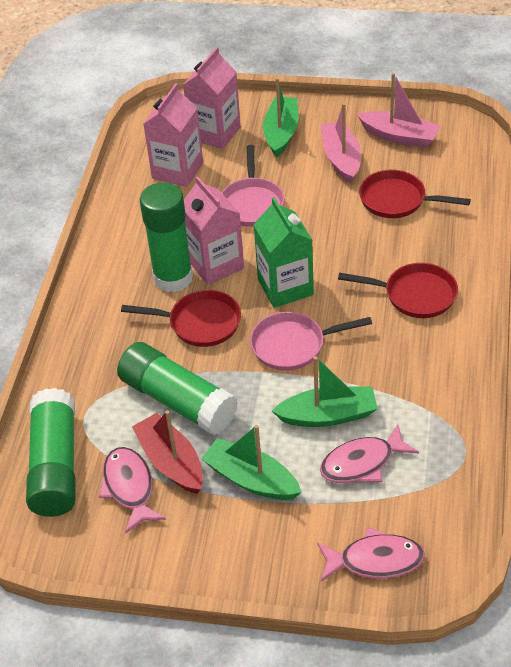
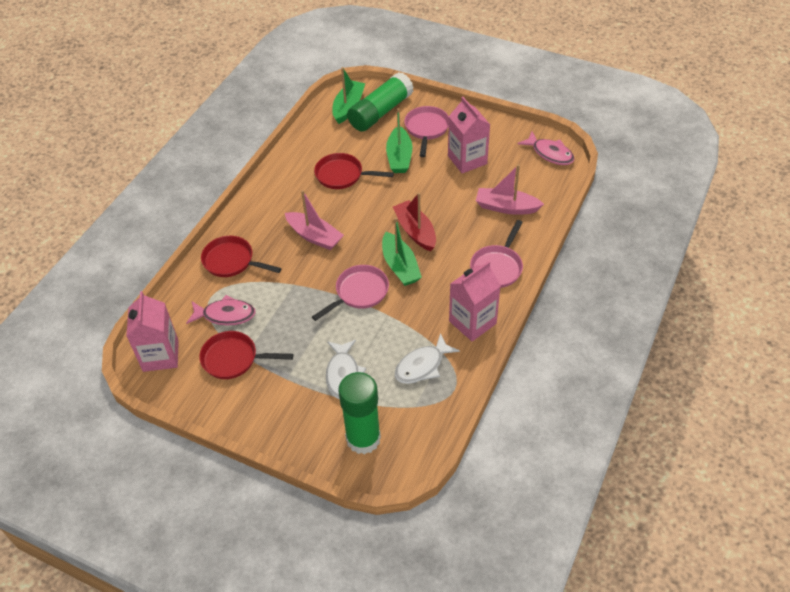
green carton: 1 -> 0
green glue stick: 3 -> 2
pink fish: 3 -> 2
pink pan: 2 -> 3
white fish: 0 -> 2

